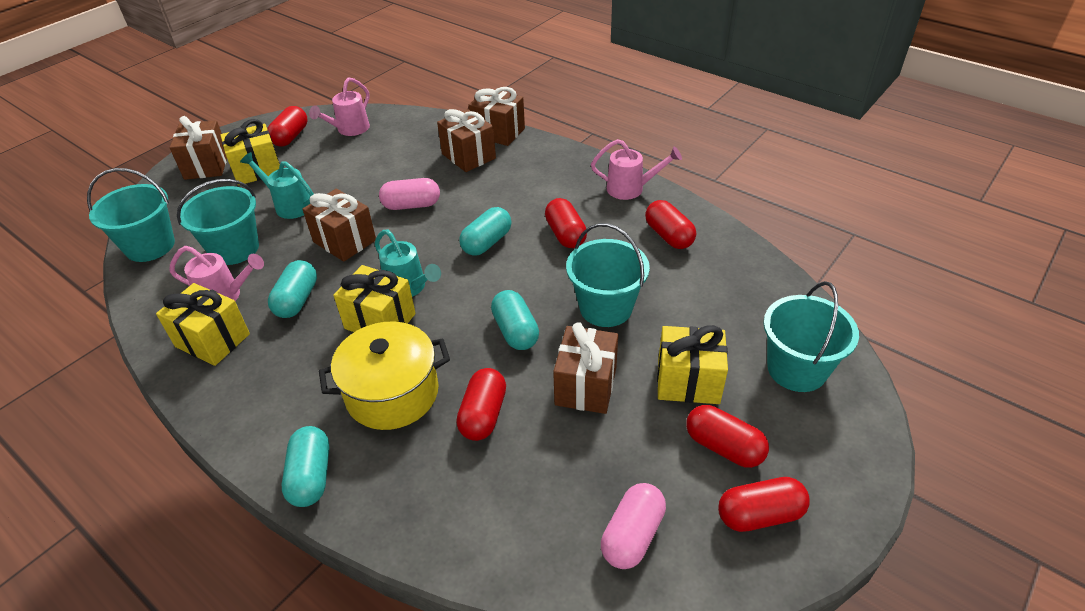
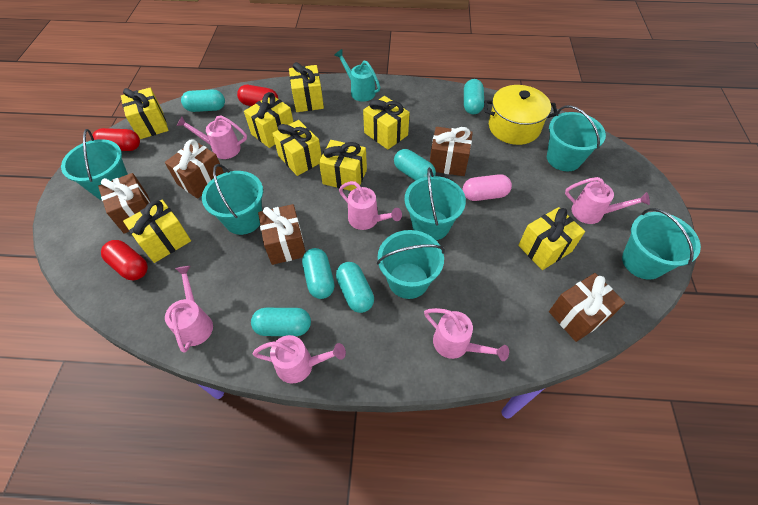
pink capsule: 2 -> 1
pink watering can: 3 -> 6
red capsule: 6 -> 3
turquoise bucket: 4 -> 6
turquoise capsule: 4 -> 6
turquoise watering can: 2 -> 1
yellow gift: 4 -> 8

